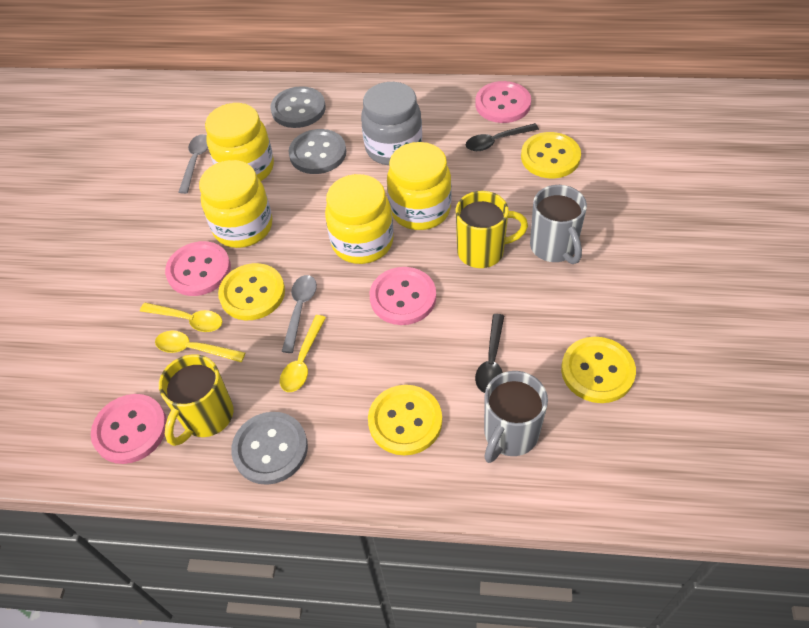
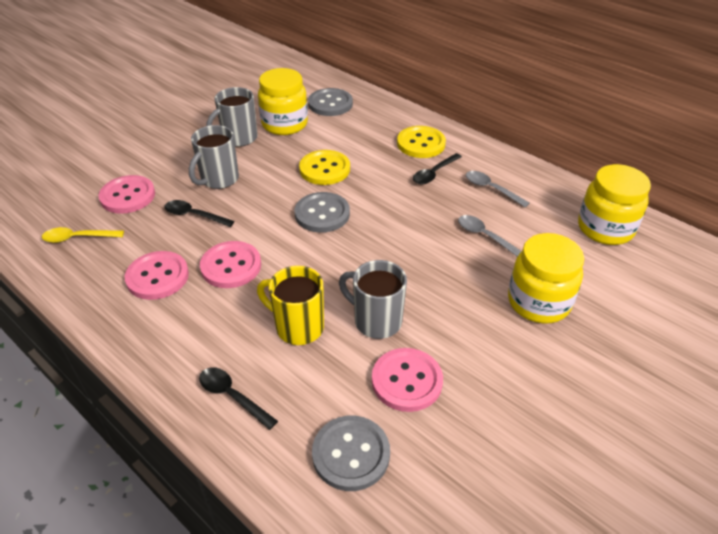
black spoon: 2 -> 3
grey jar: 1 -> 0
grey mug: 2 -> 3
yellow button: 4 -> 2
yellow jar: 4 -> 3
yellow mug: 2 -> 1
yellow spoon: 3 -> 1

